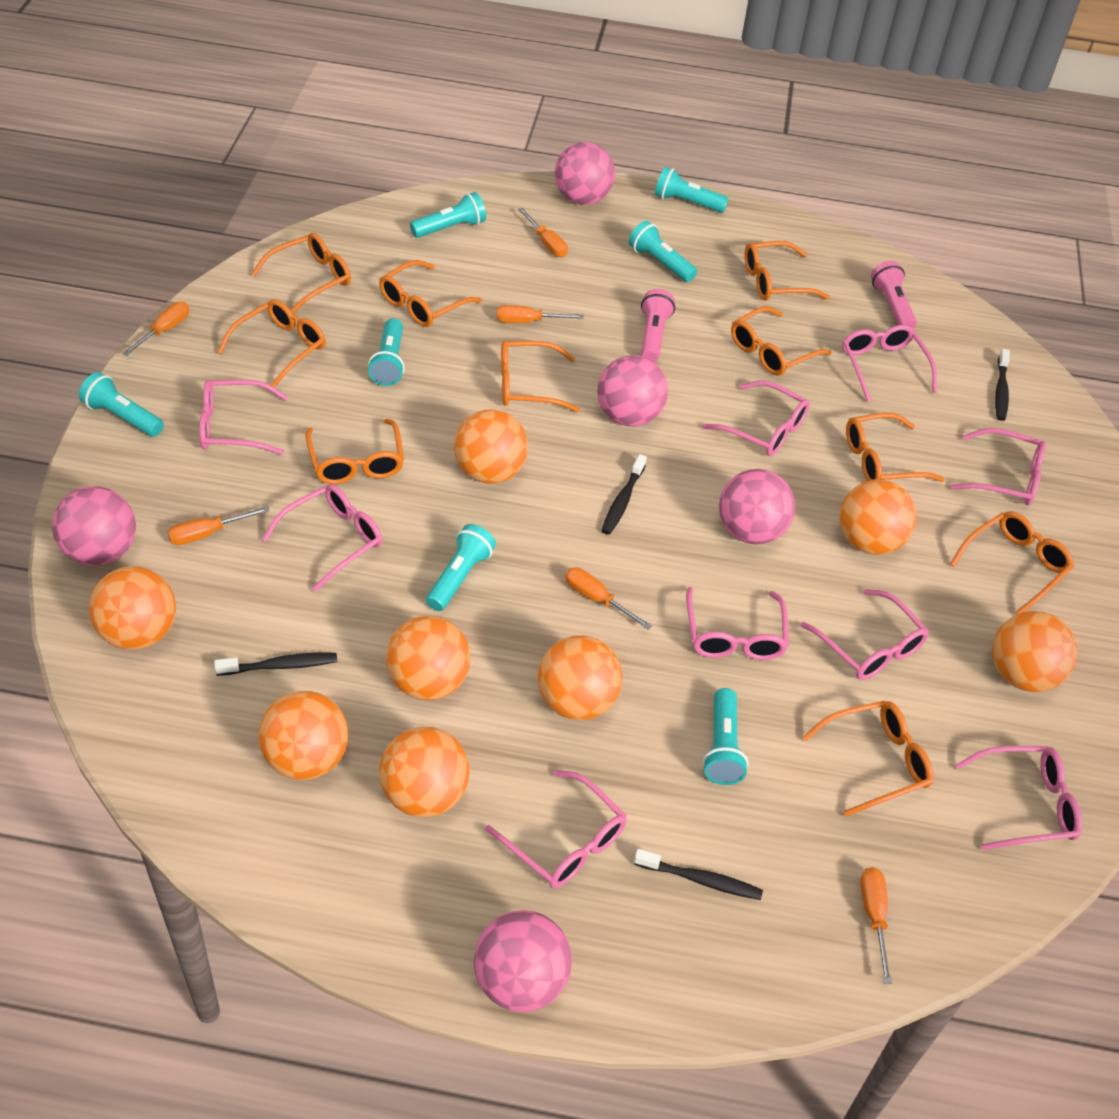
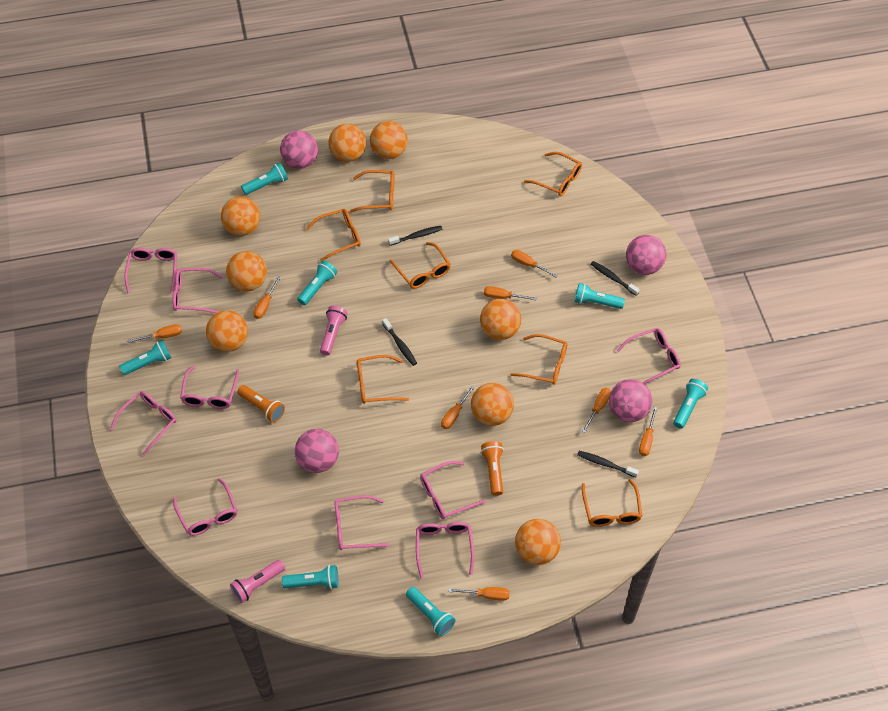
orange flashlight: 0 -> 2
orange glasses: 10 -> 7
orange screwdriver: 6 -> 8
pink ball: 5 -> 4

